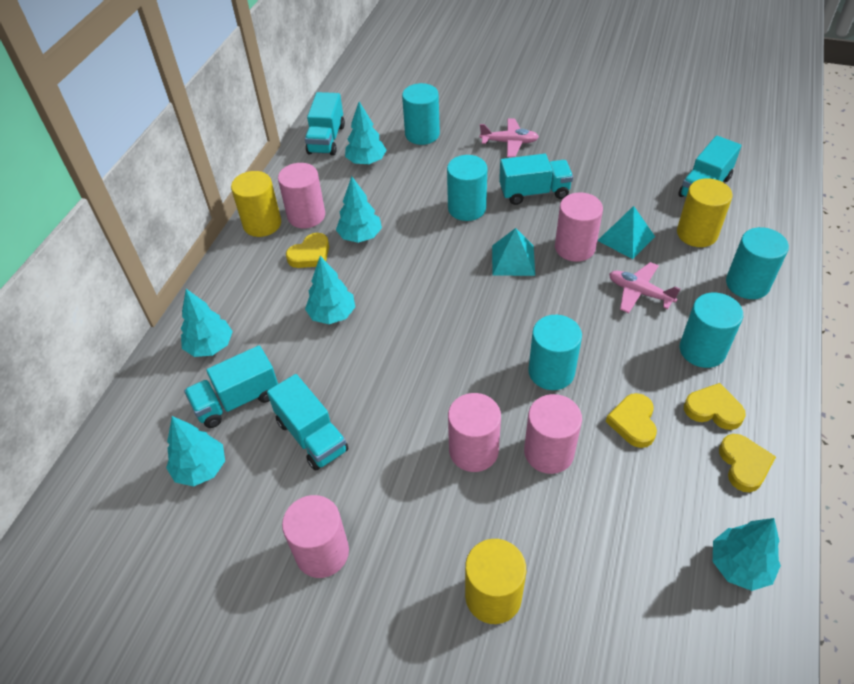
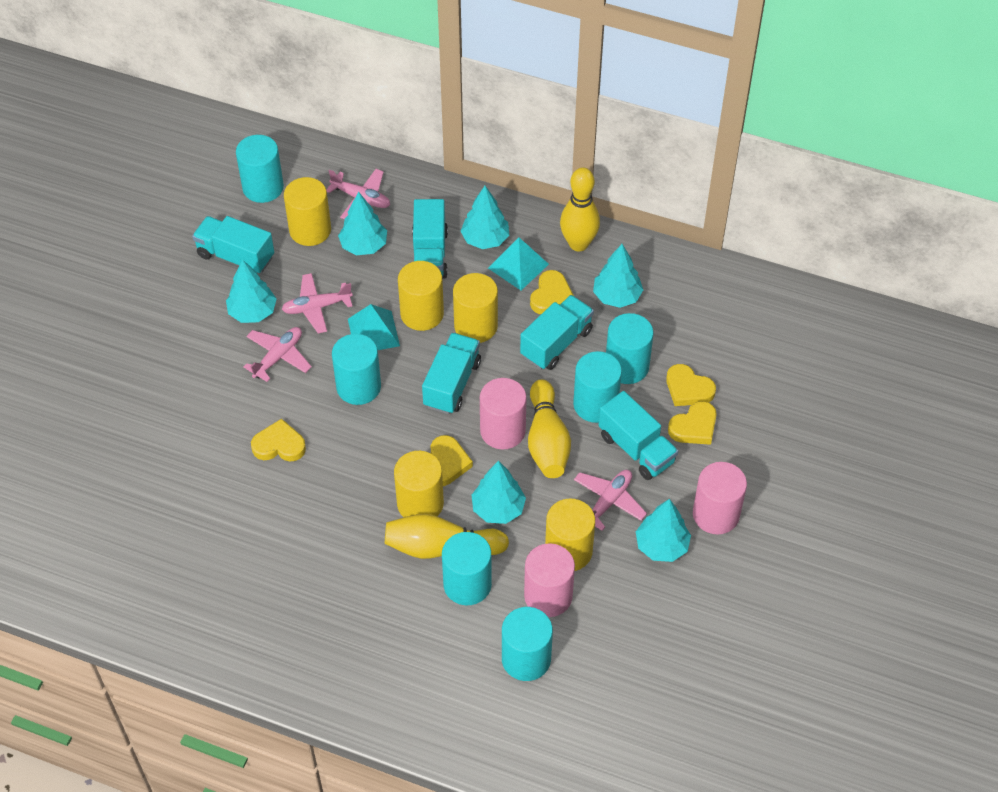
pink cylinder: 5 -> 3
pink plane: 2 -> 4
turquoise cylinder: 5 -> 6
yellow bowling pin: 0 -> 3
yellow cylinder: 3 -> 5
yellow heart: 4 -> 5

